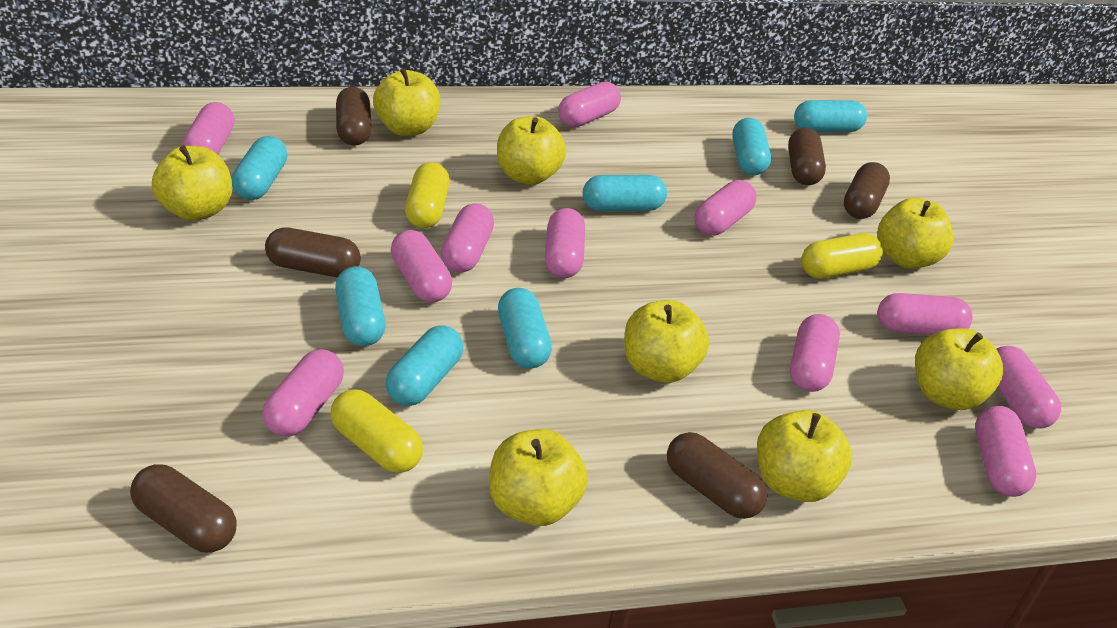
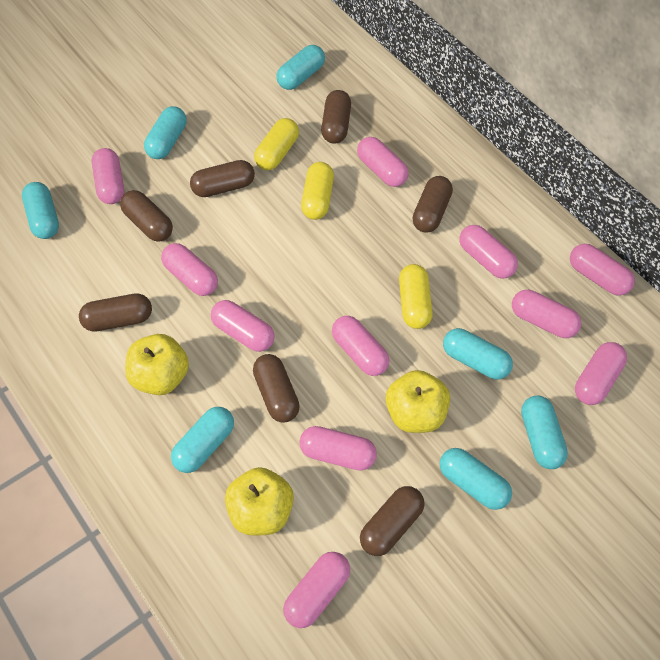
brown capsule: 6 -> 7
yellow apple: 8 -> 3

